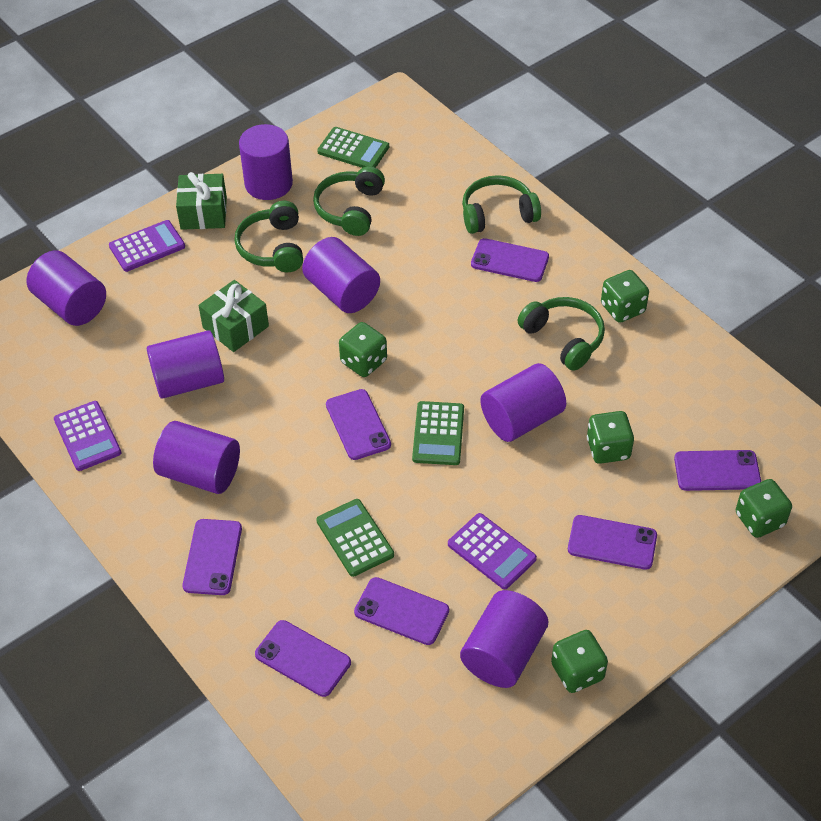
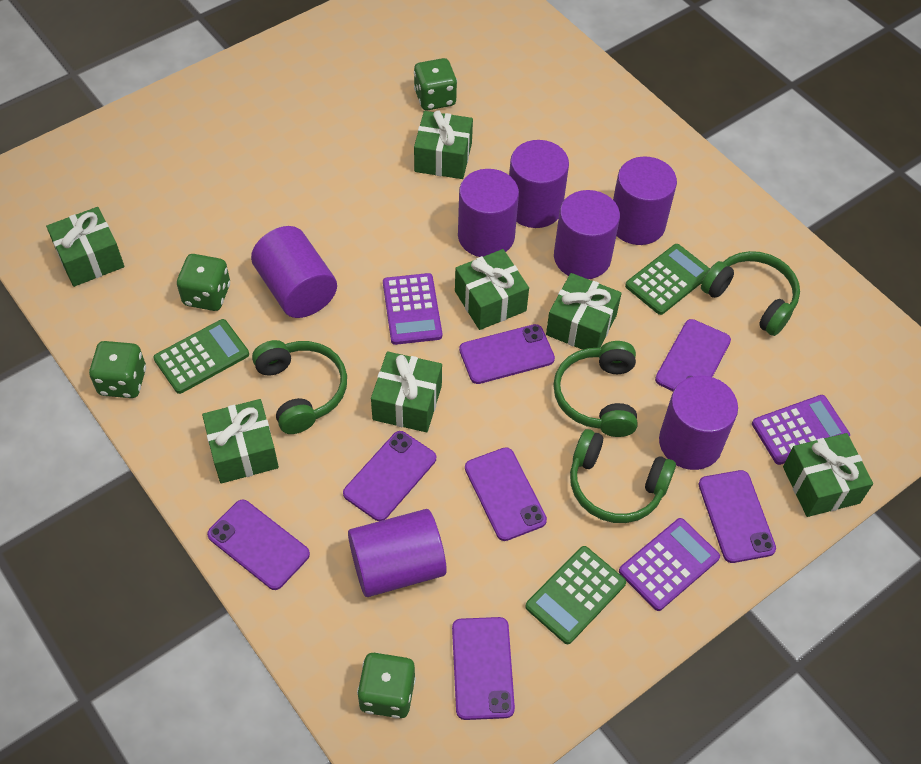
green dice: 5 -> 4
green gift: 2 -> 7

